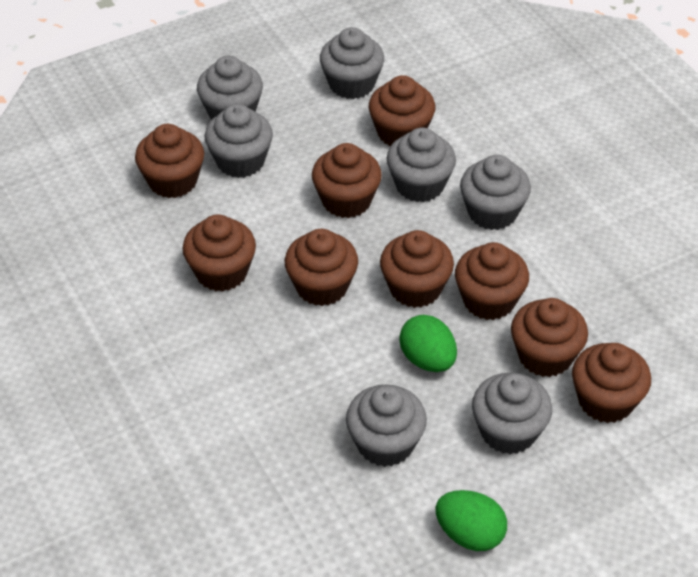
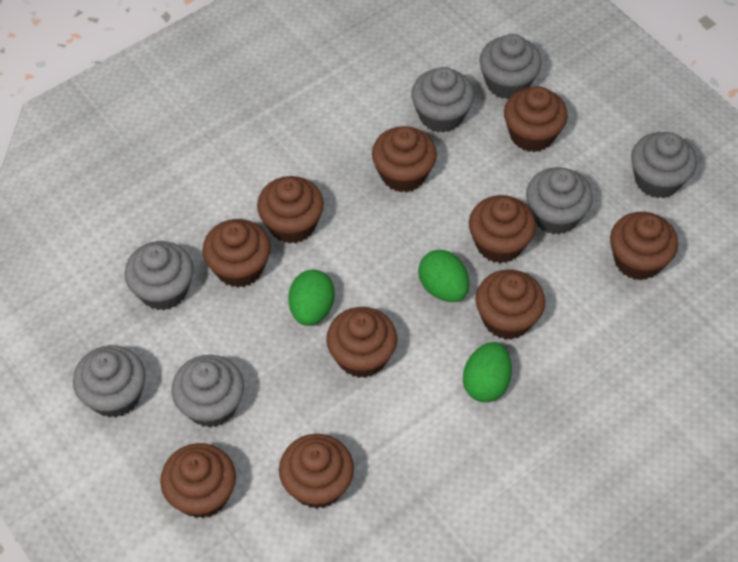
brown cupcake: 9 -> 10
green egg: 2 -> 3

